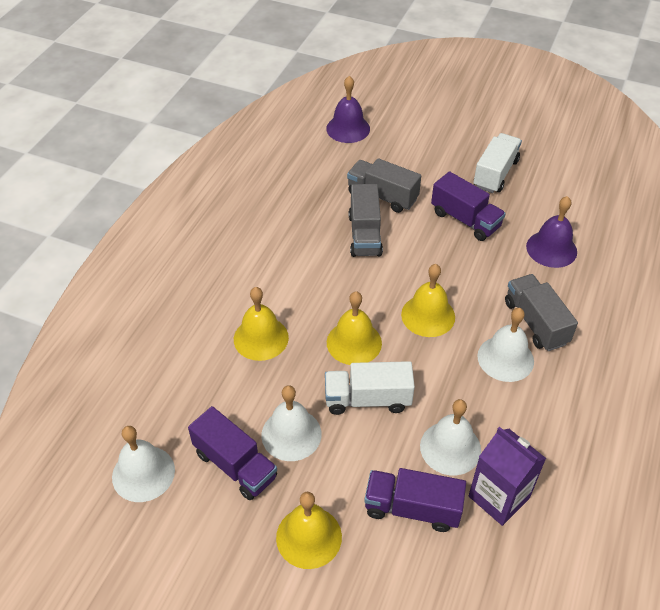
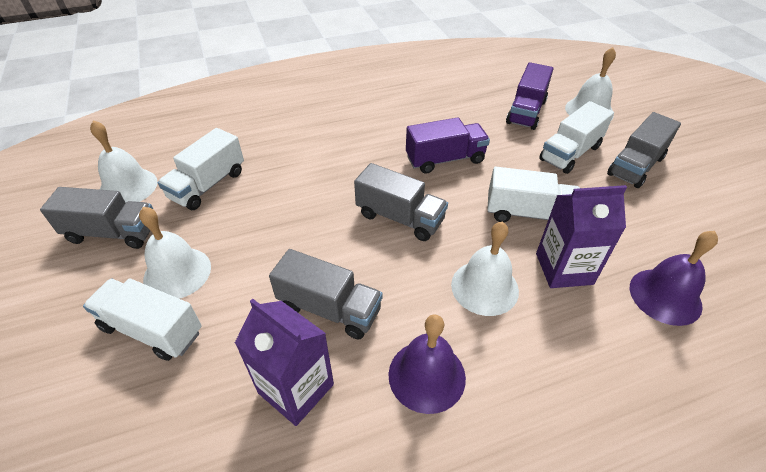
grey truck: 3 -> 4
purple carton: 1 -> 2
purple truck: 3 -> 2
white truck: 2 -> 4
yellow bell: 4 -> 0

